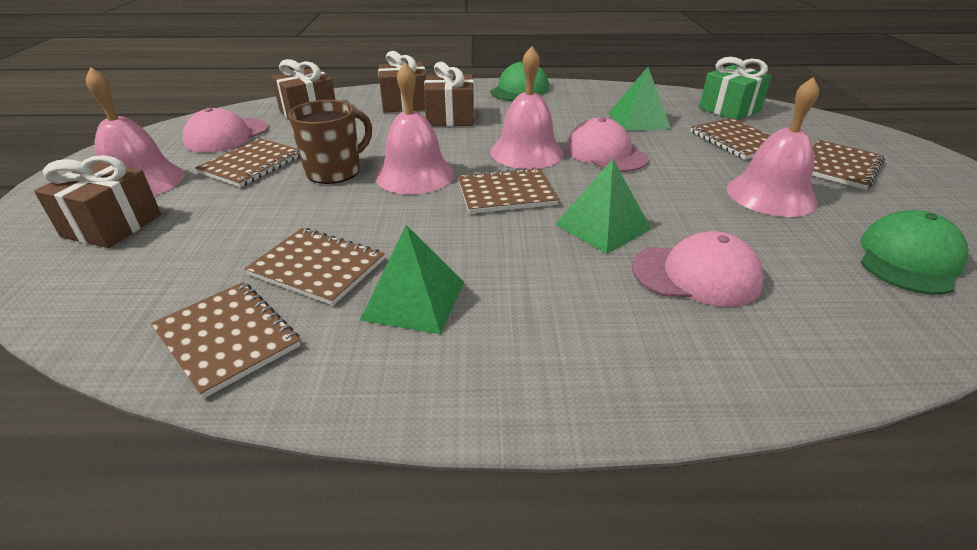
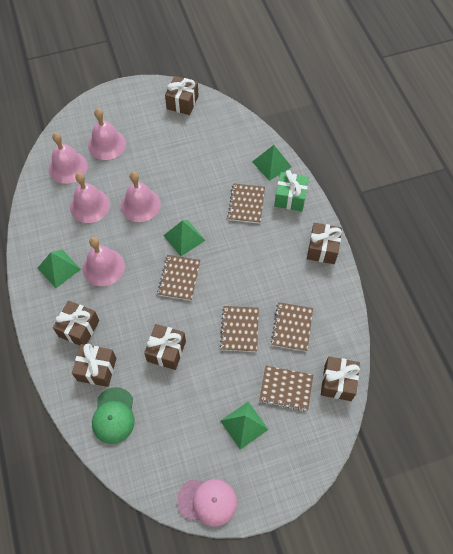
brown gift: 4 -> 6
brown mug: 1 -> 0
brown notebook: 6 -> 5
green cap: 2 -> 1
green pyramid: 3 -> 4
pink bell: 4 -> 5
pink cap: 3 -> 1

